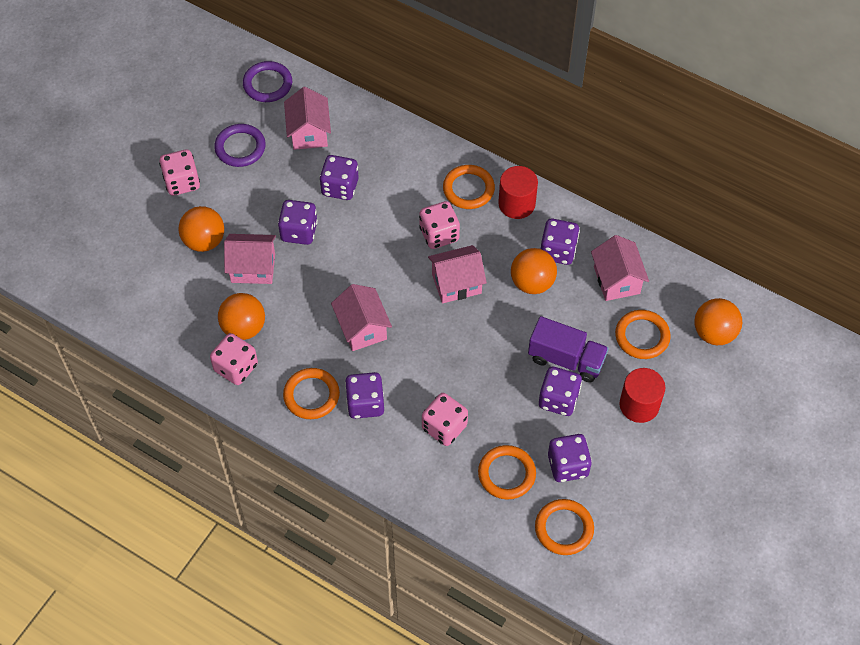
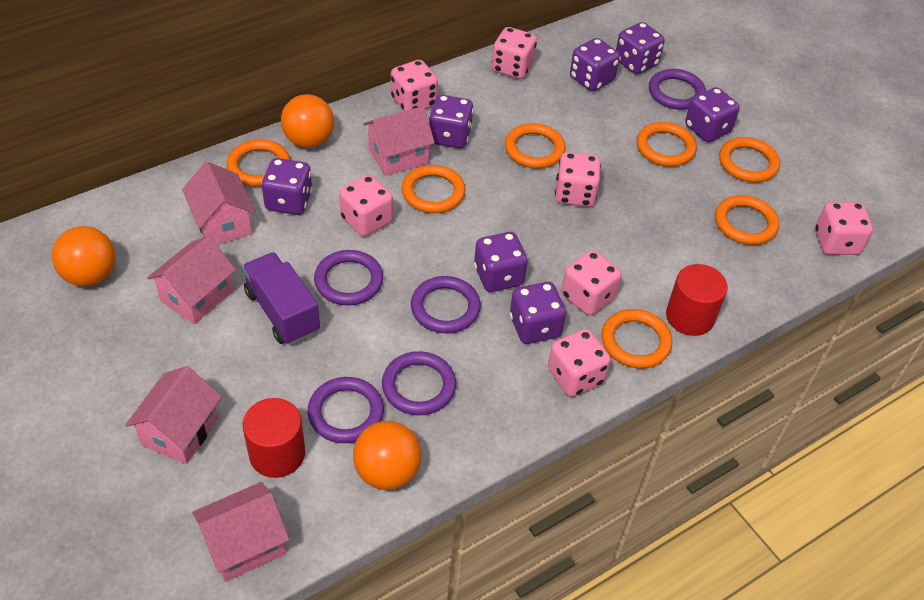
orange ball: 4 -> 3
orange ring: 5 -> 7
pink dice: 4 -> 7
purple dice: 6 -> 7
purple ring: 2 -> 5

